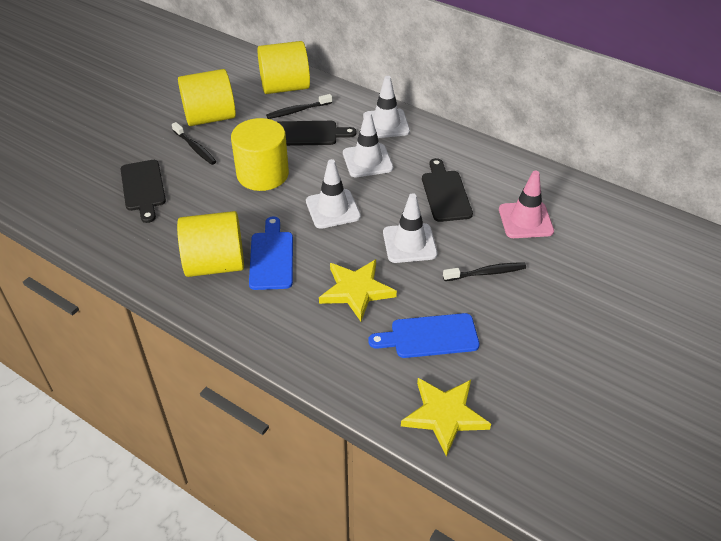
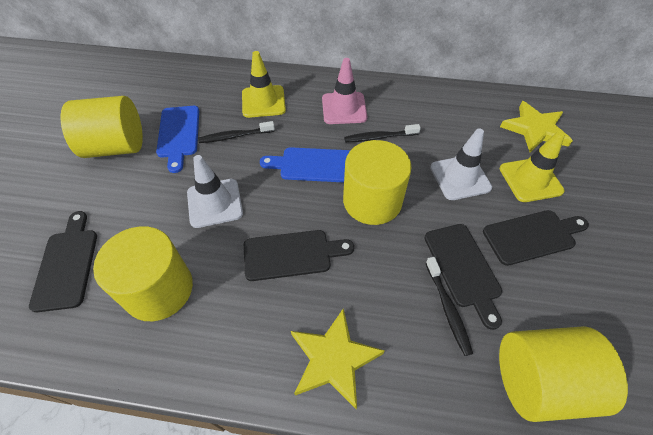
black cutting board: 3 -> 4
white traffic cone: 4 -> 2
yellow traffic cone: 0 -> 2

